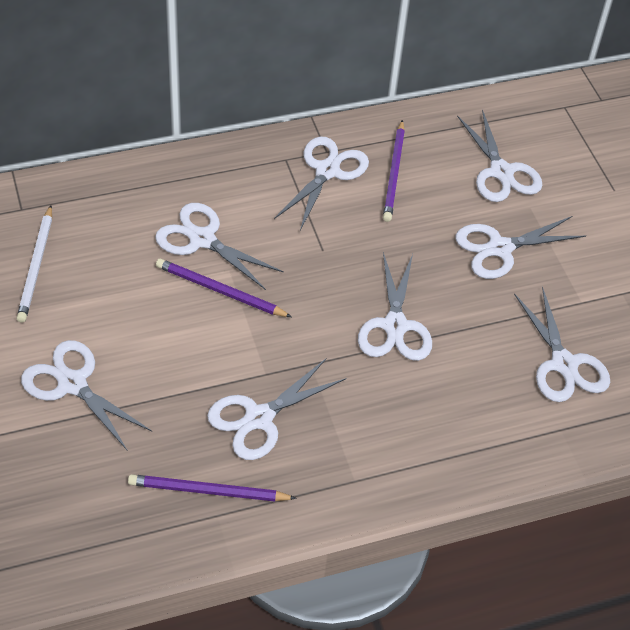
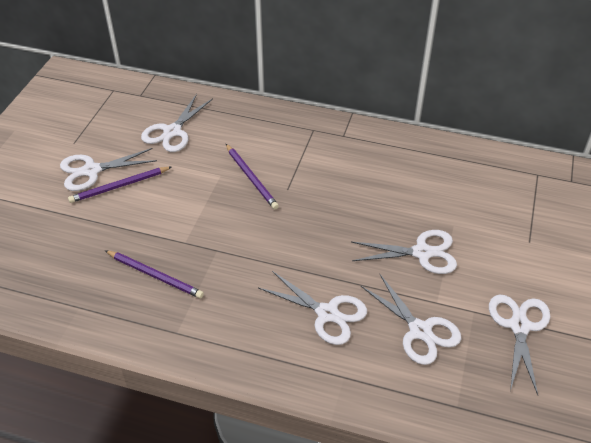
white pencil: 1 -> 0
white scissors: 8 -> 6

